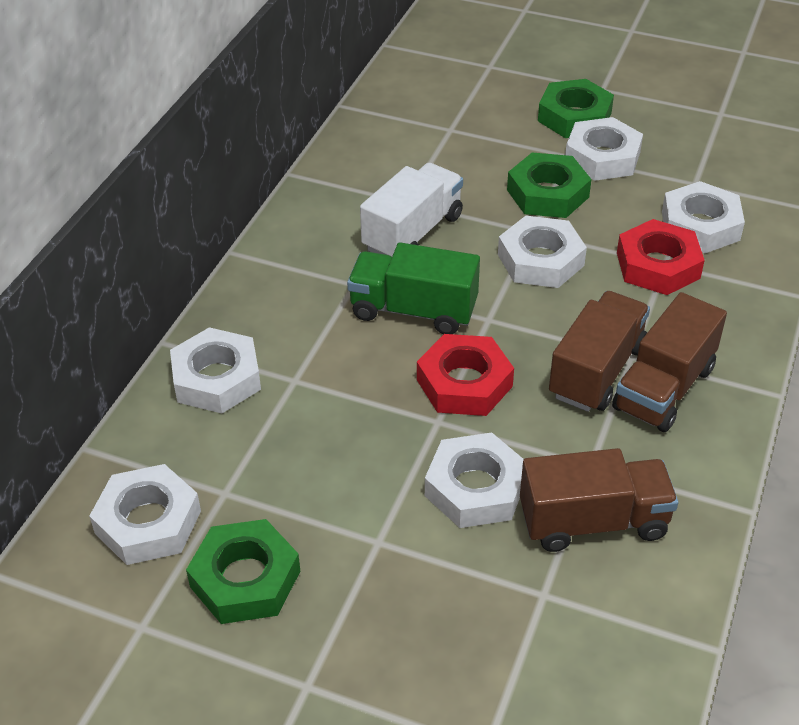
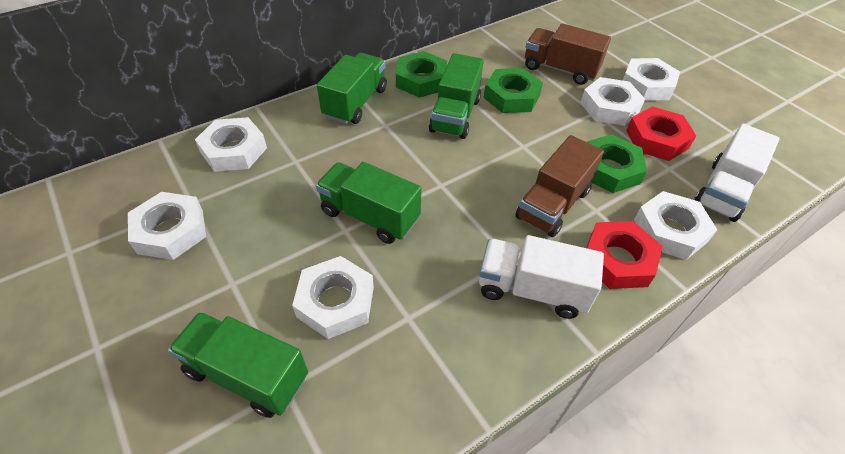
brown truck: 3 -> 2
green truck: 1 -> 4
white truck: 1 -> 2

